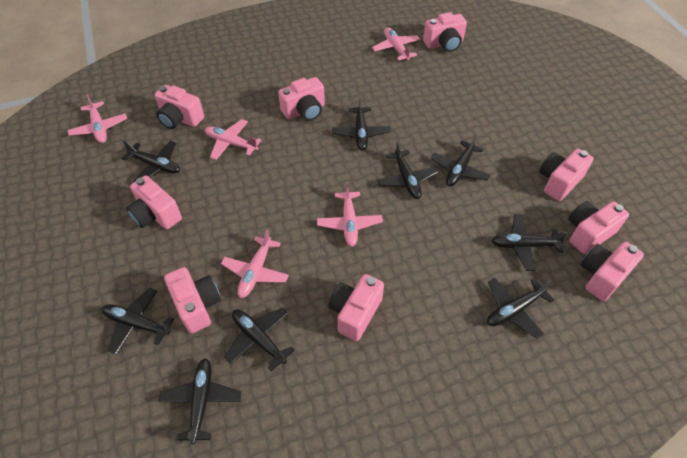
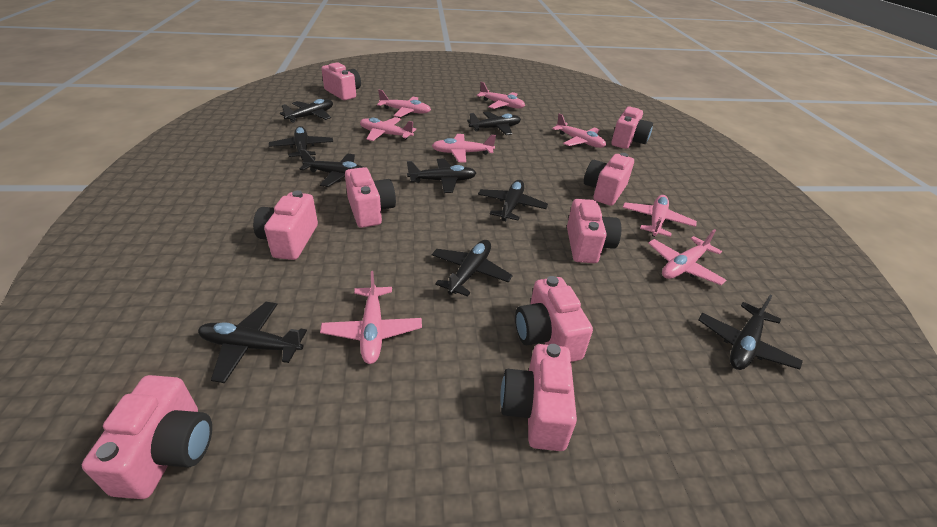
pink plane: 5 -> 8

